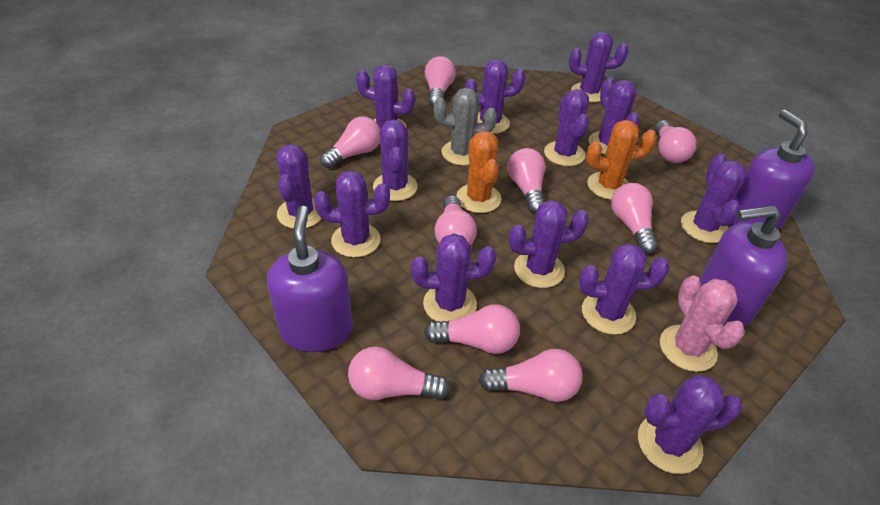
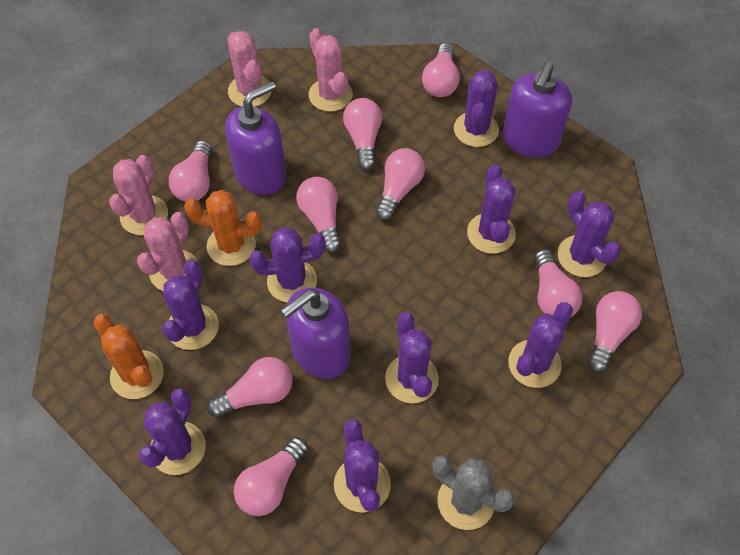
pink cactus: 1 -> 4
purple cactus: 13 -> 9

